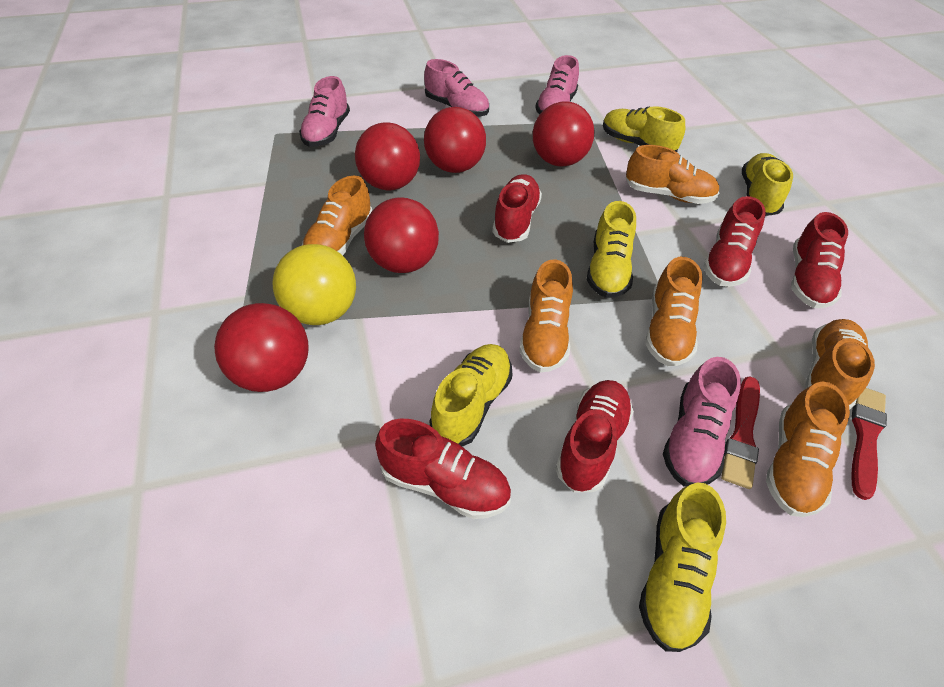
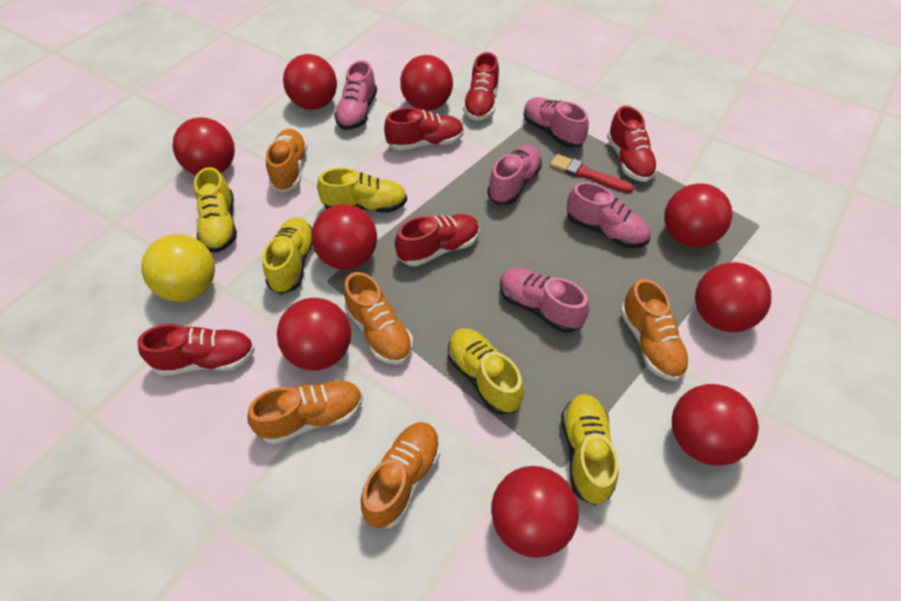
orange shoe: 6 -> 5
pink shoe: 4 -> 5
red ball: 5 -> 9
red brush: 2 -> 1

